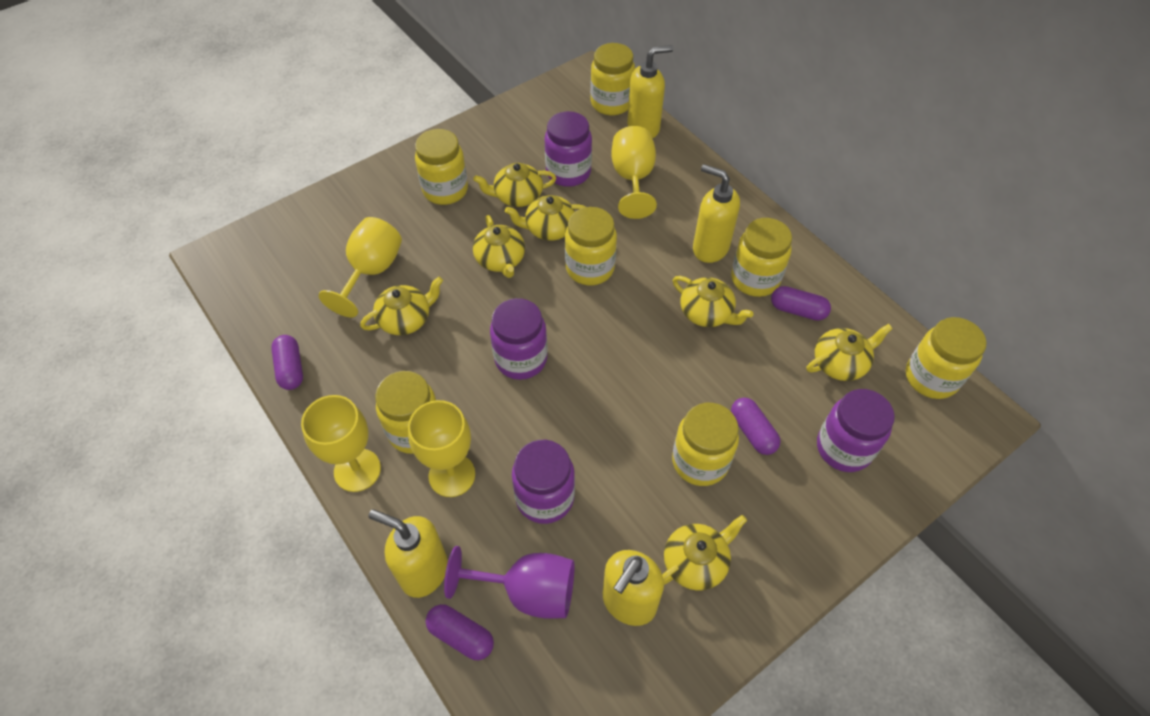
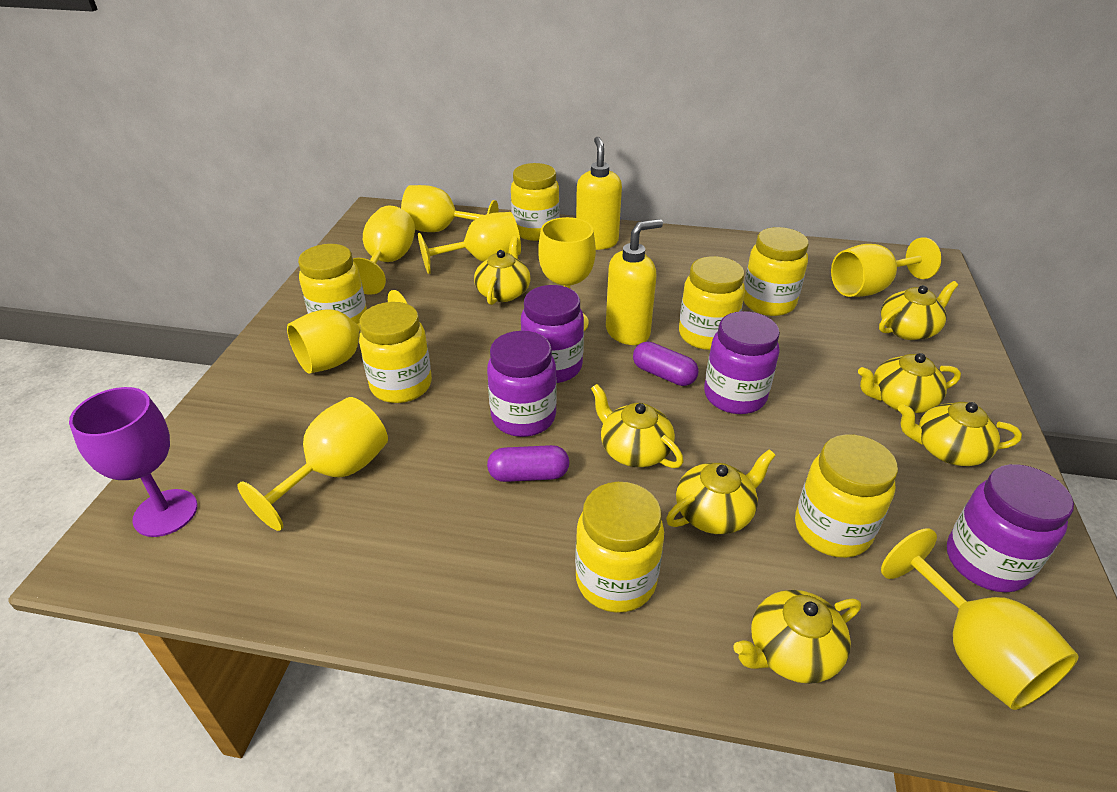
purple capsule: 4 -> 2
yellow goblet: 4 -> 8
yellow soap dispenser: 4 -> 2

